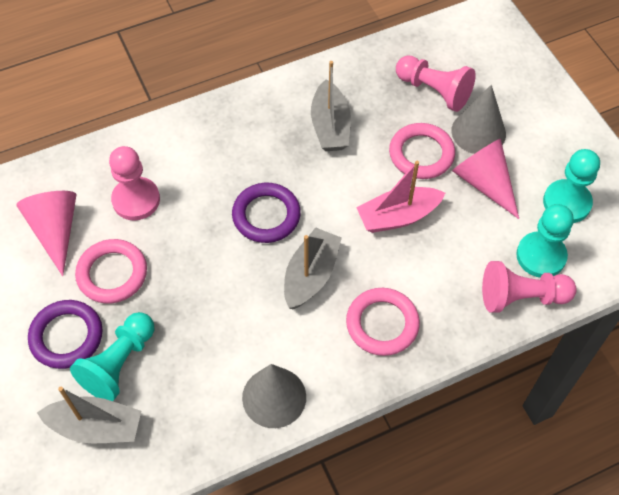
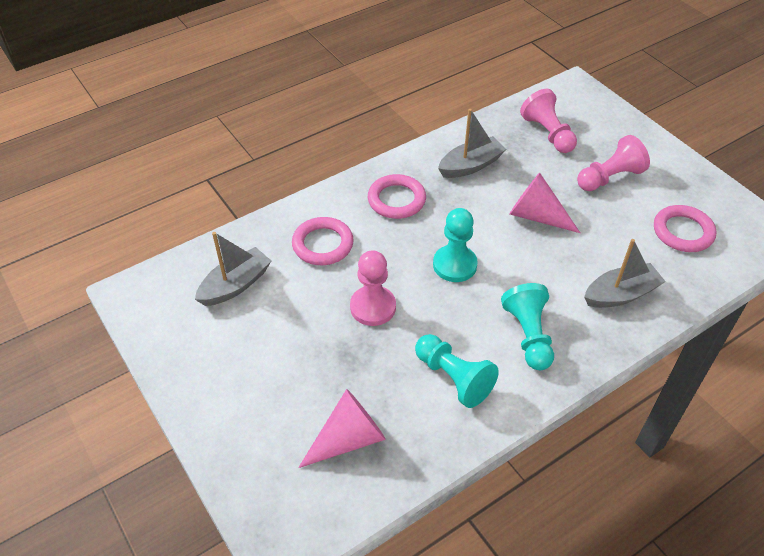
grey cone: 2 -> 0
pink boat: 1 -> 0
purple ring: 2 -> 0

